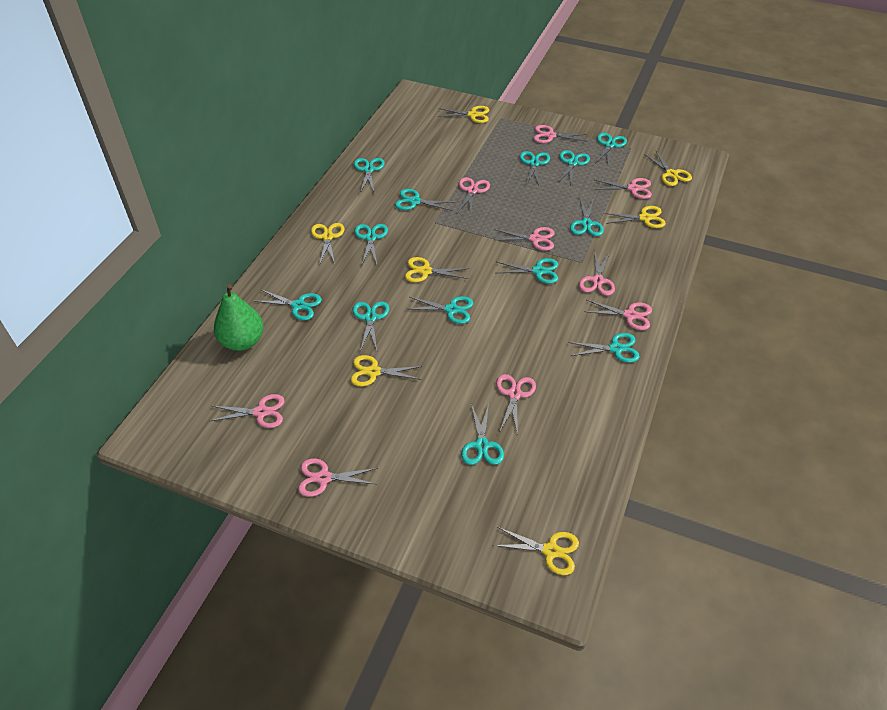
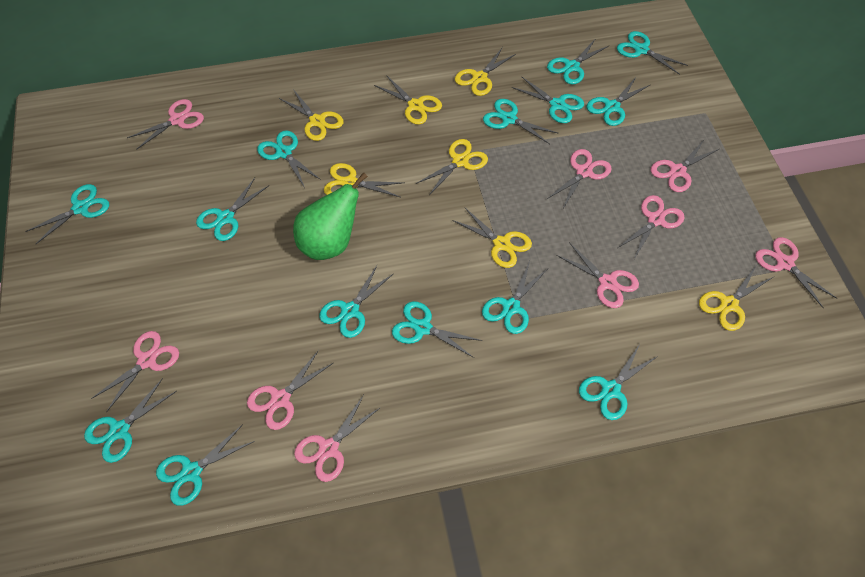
turquoise scissors: 13 -> 14

